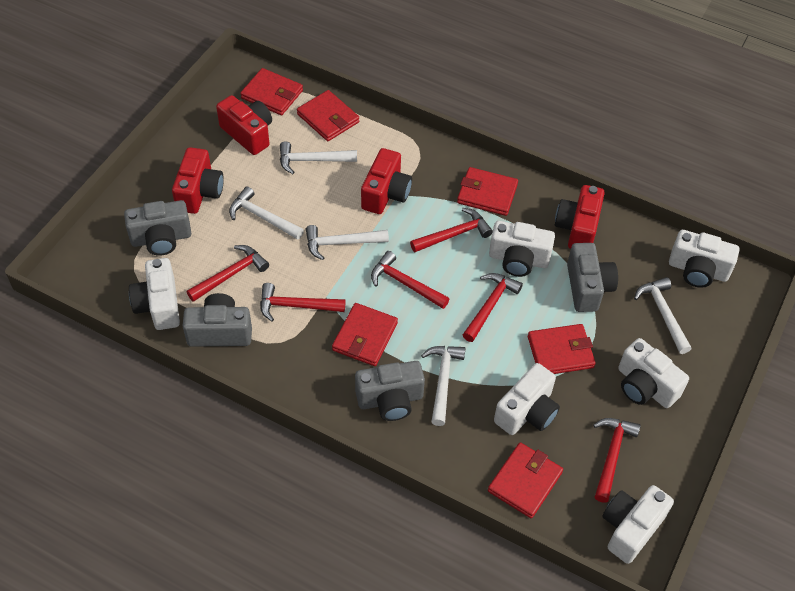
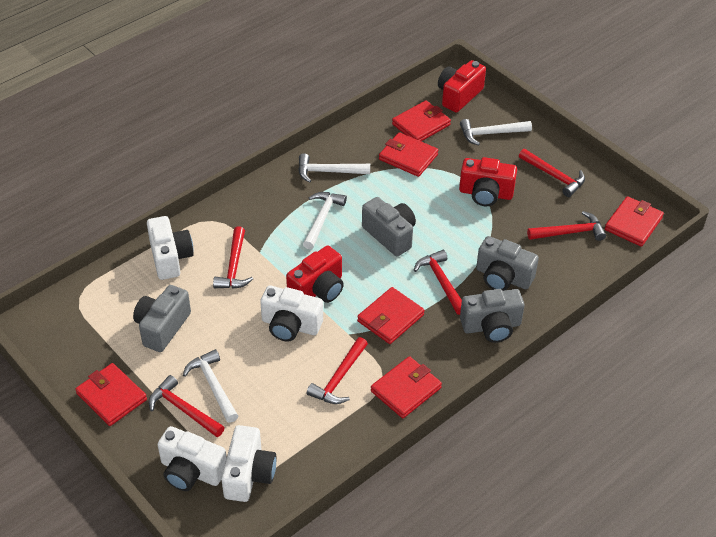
red camera: 4 -> 3
white camera: 6 -> 4
white hammer: 5 -> 4

